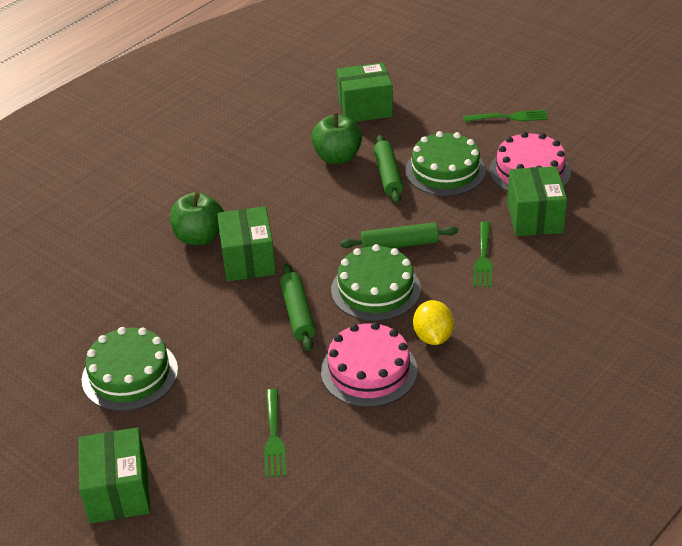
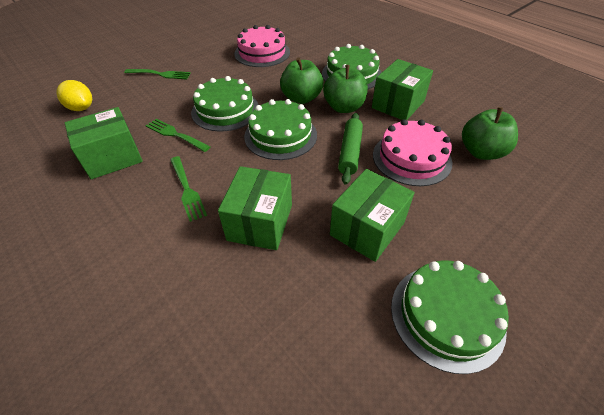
green apple: 2 -> 3
green cake: 3 -> 4
green rolling pin: 3 -> 1

